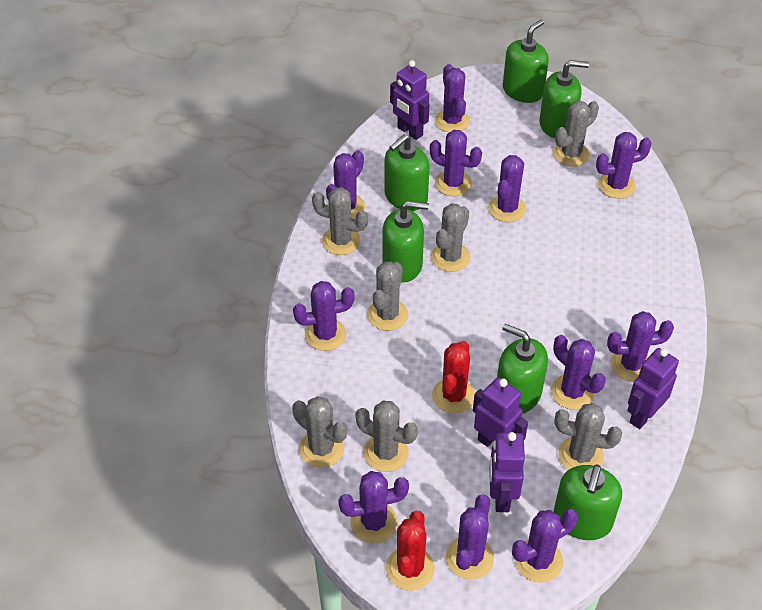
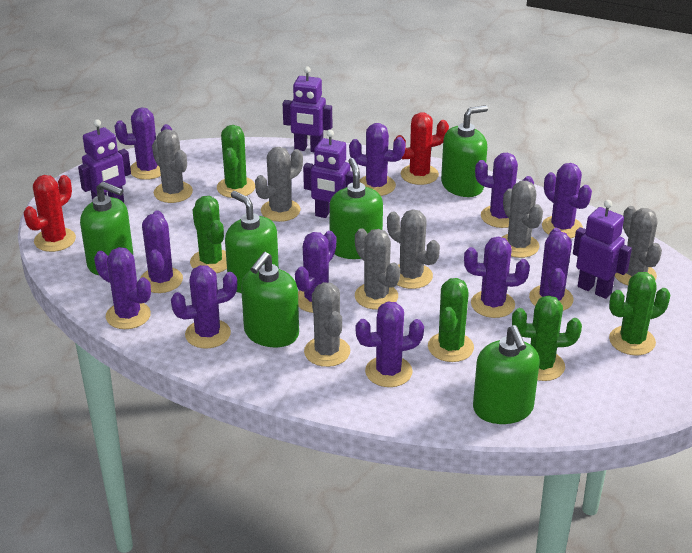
green cactus: 0 -> 5

